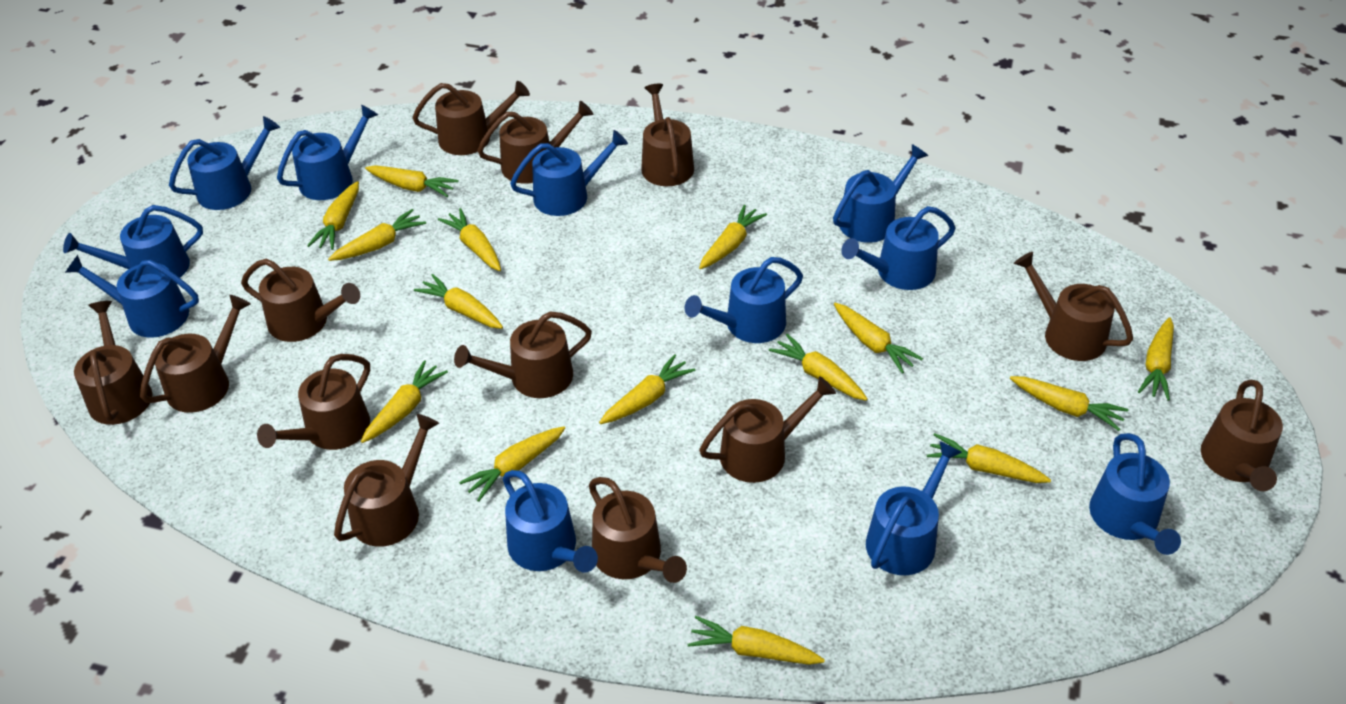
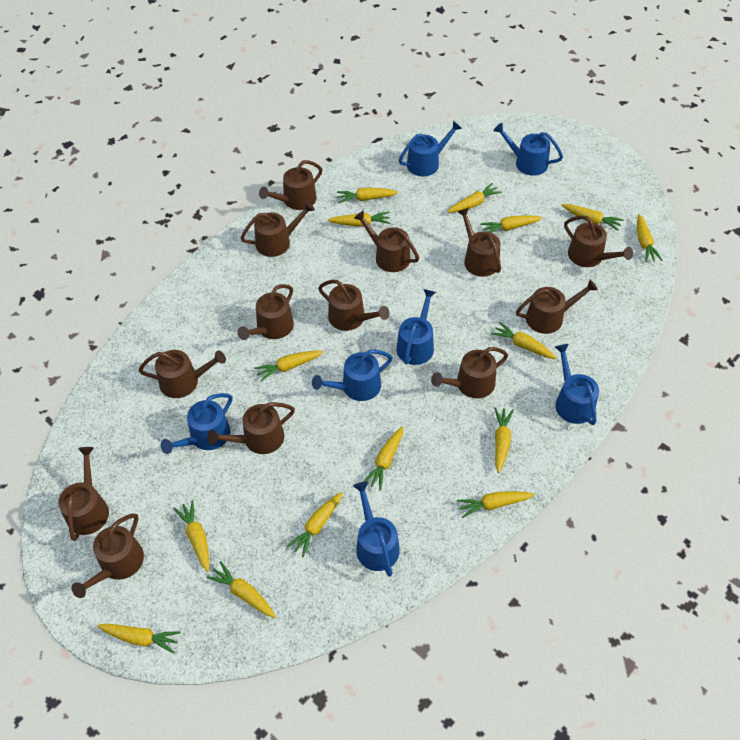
blue watering can: 11 -> 7

